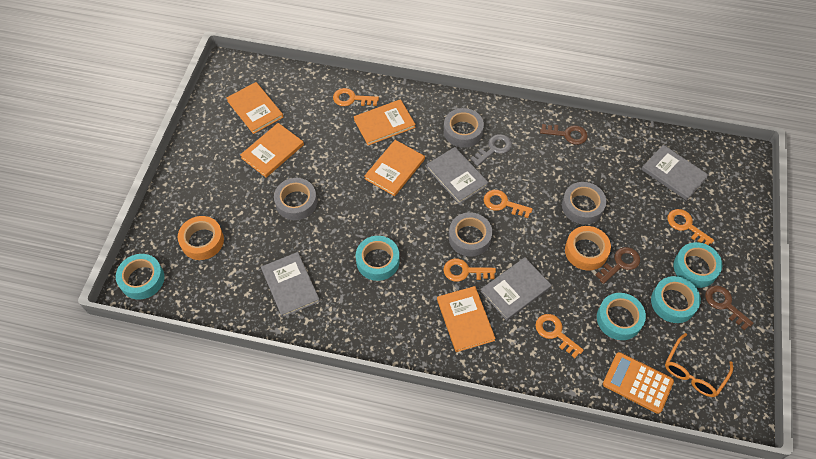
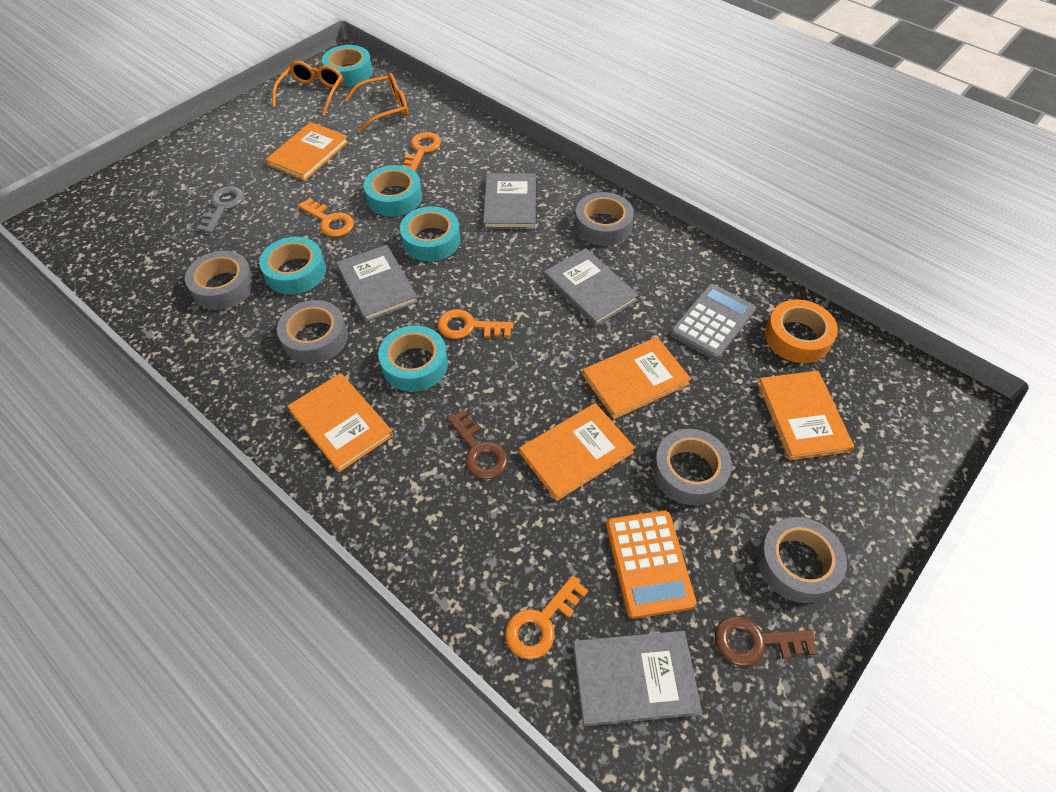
brown key: 3 -> 2
grey calculator: 0 -> 1
grey tape: 4 -> 5
orange glasses: 1 -> 2
orange key: 5 -> 4
orange tape: 2 -> 1

